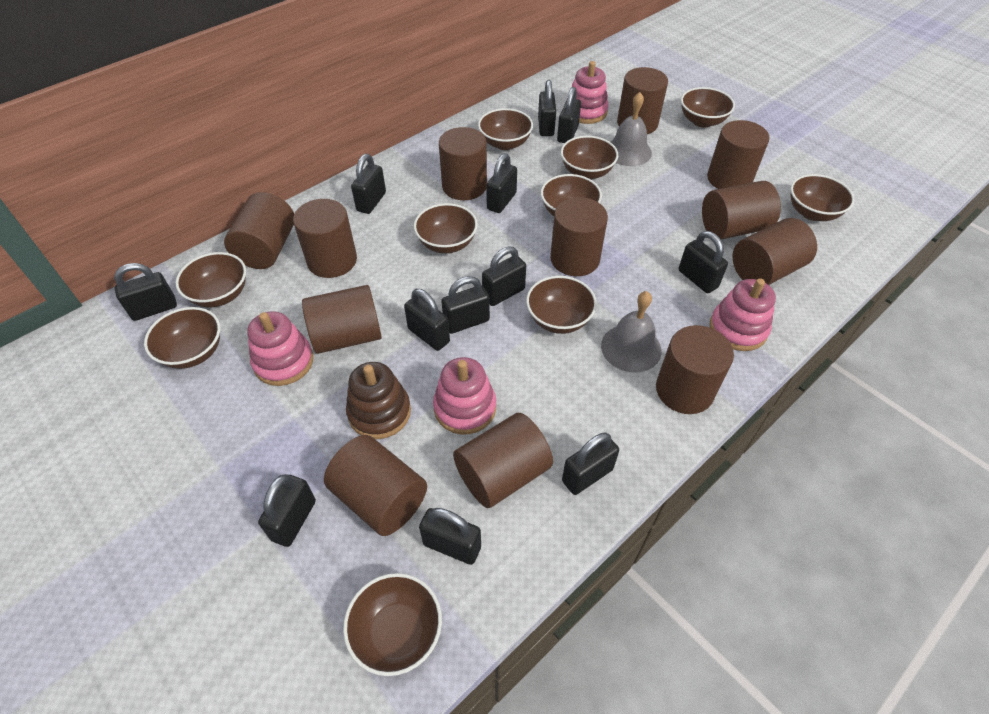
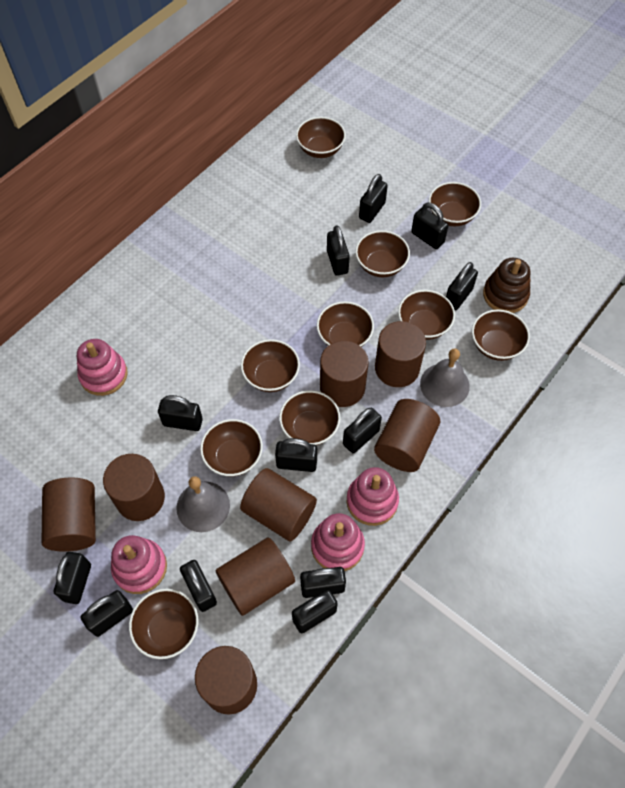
brown cylinder: 12 -> 8

